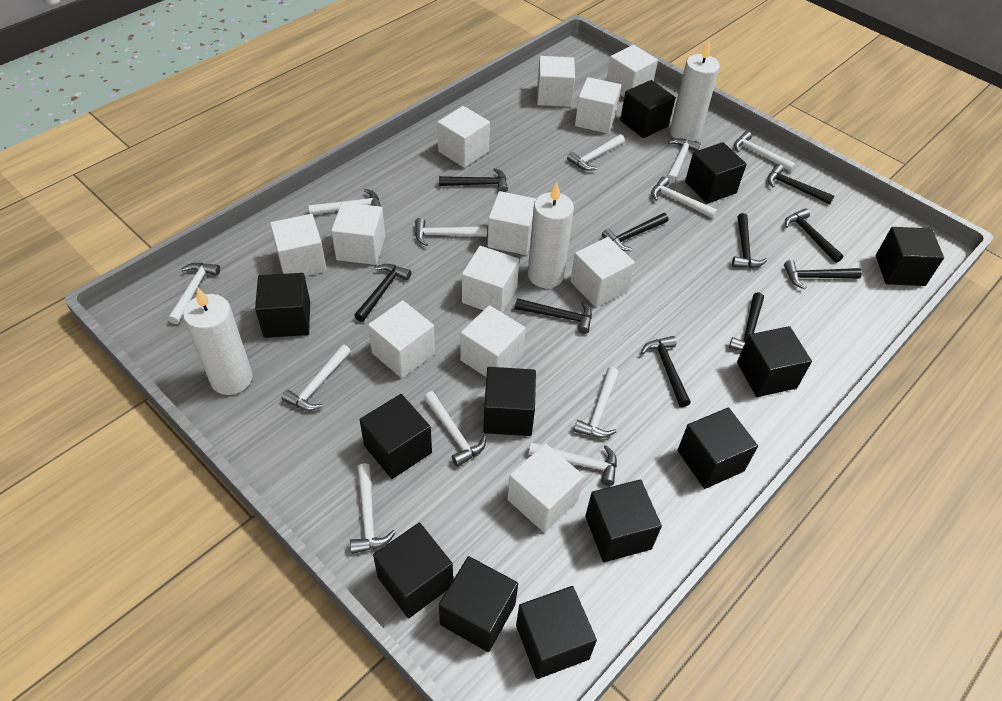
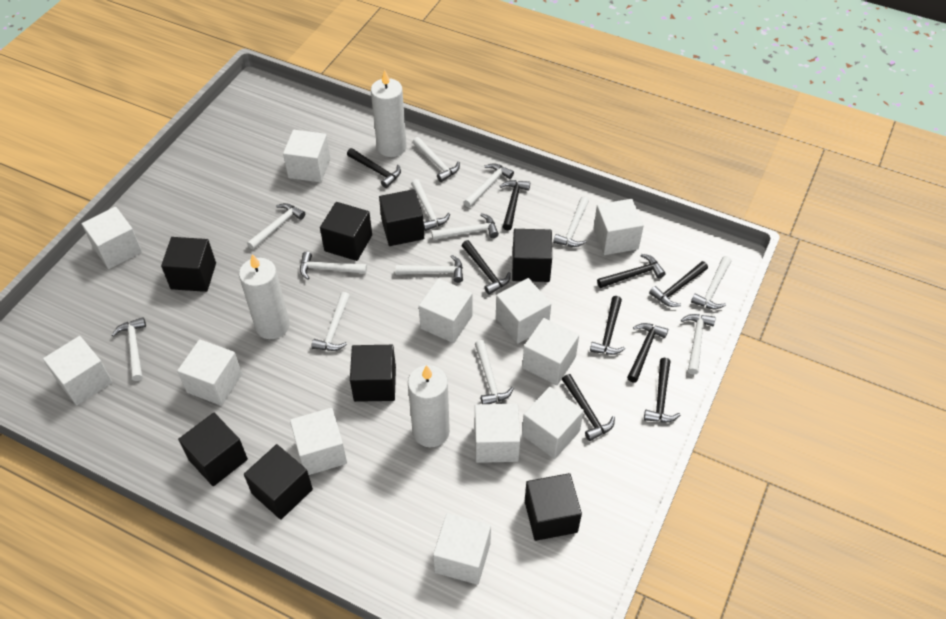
black cube: 12 -> 8
black hammer: 10 -> 9
white hammer: 12 -> 13

